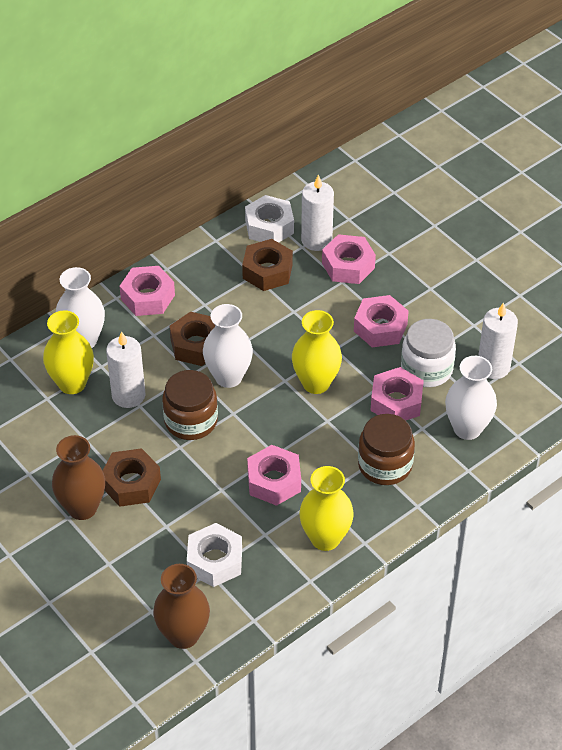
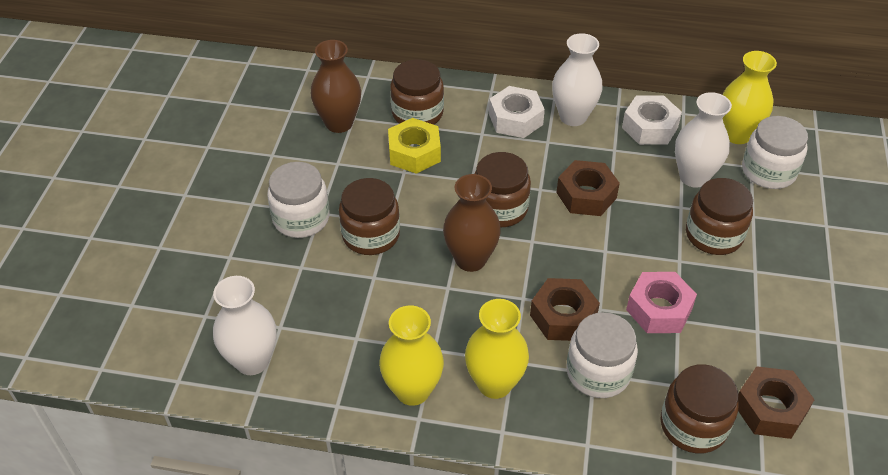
brown jar: 2 -> 5
pink nut: 5 -> 1
white candle: 3 -> 0
white jar: 1 -> 3
yellow nut: 0 -> 1

